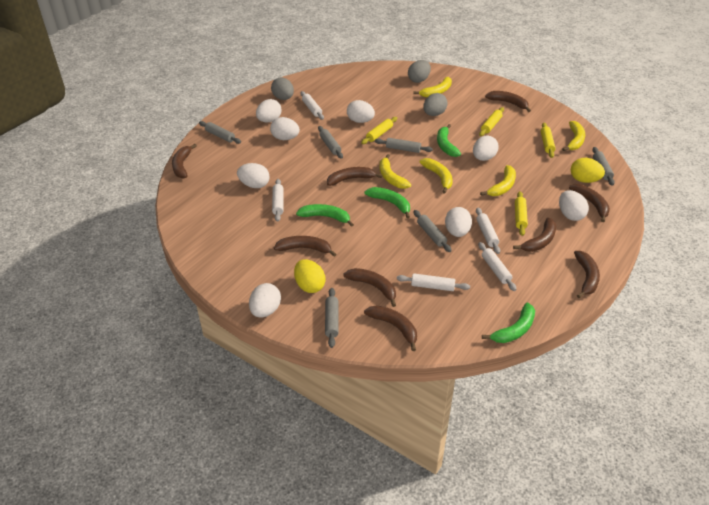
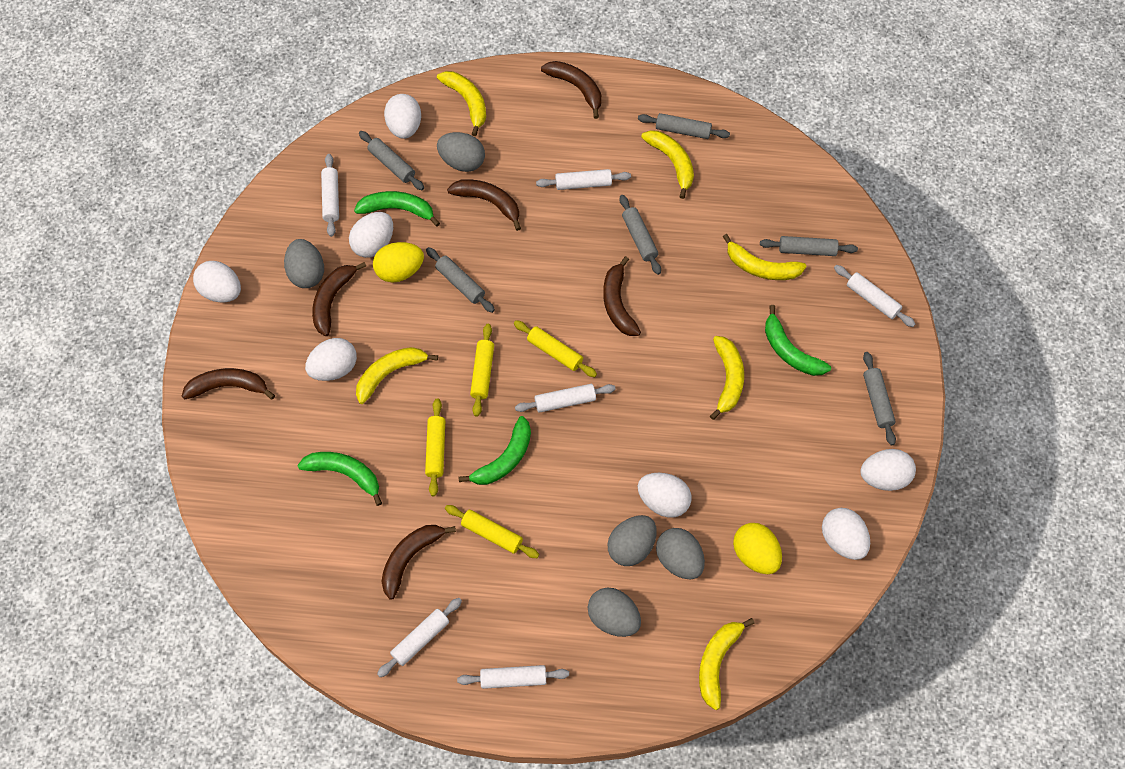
brown banana: 9 -> 6
grey egg: 3 -> 5
white egg: 8 -> 7
white rolling pin: 5 -> 6
yellow banana: 5 -> 6

